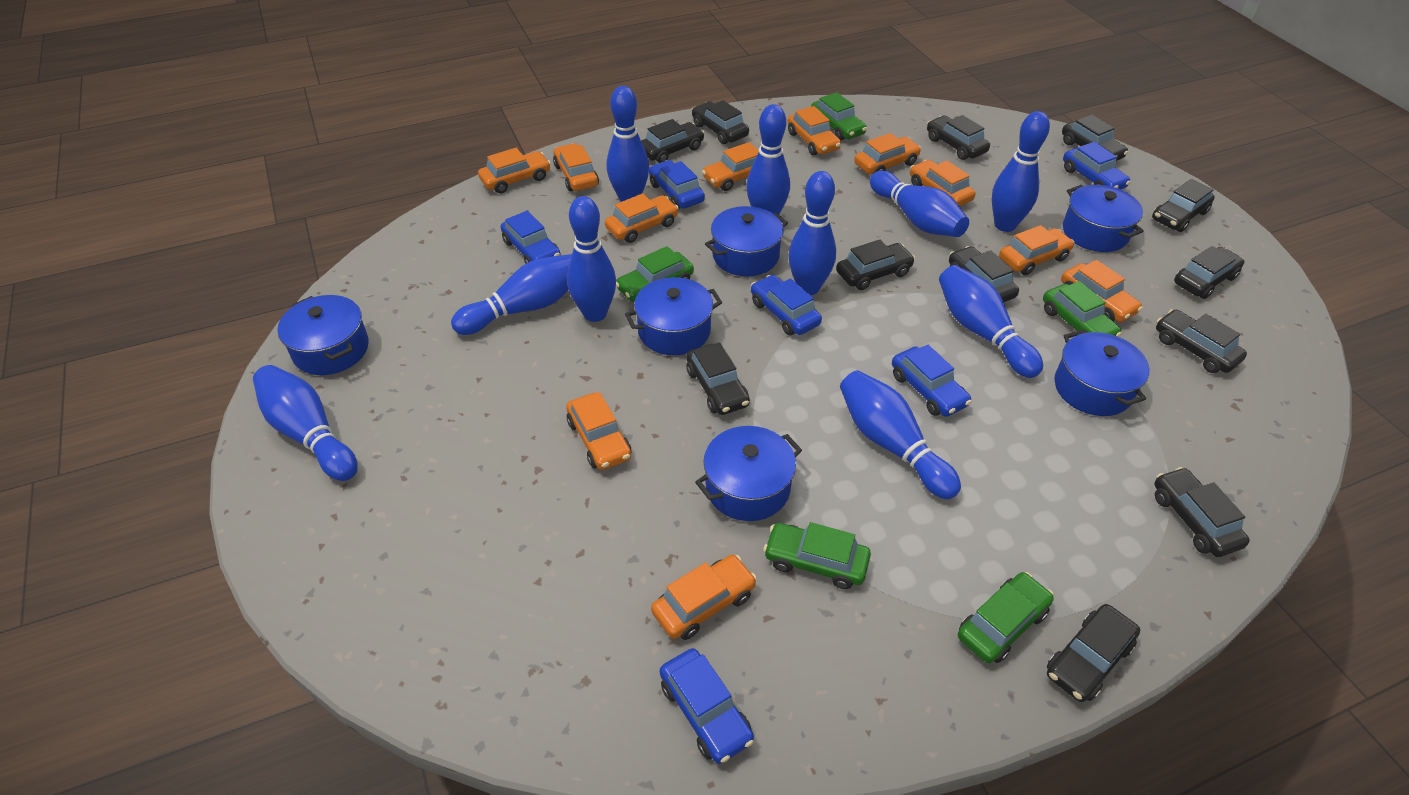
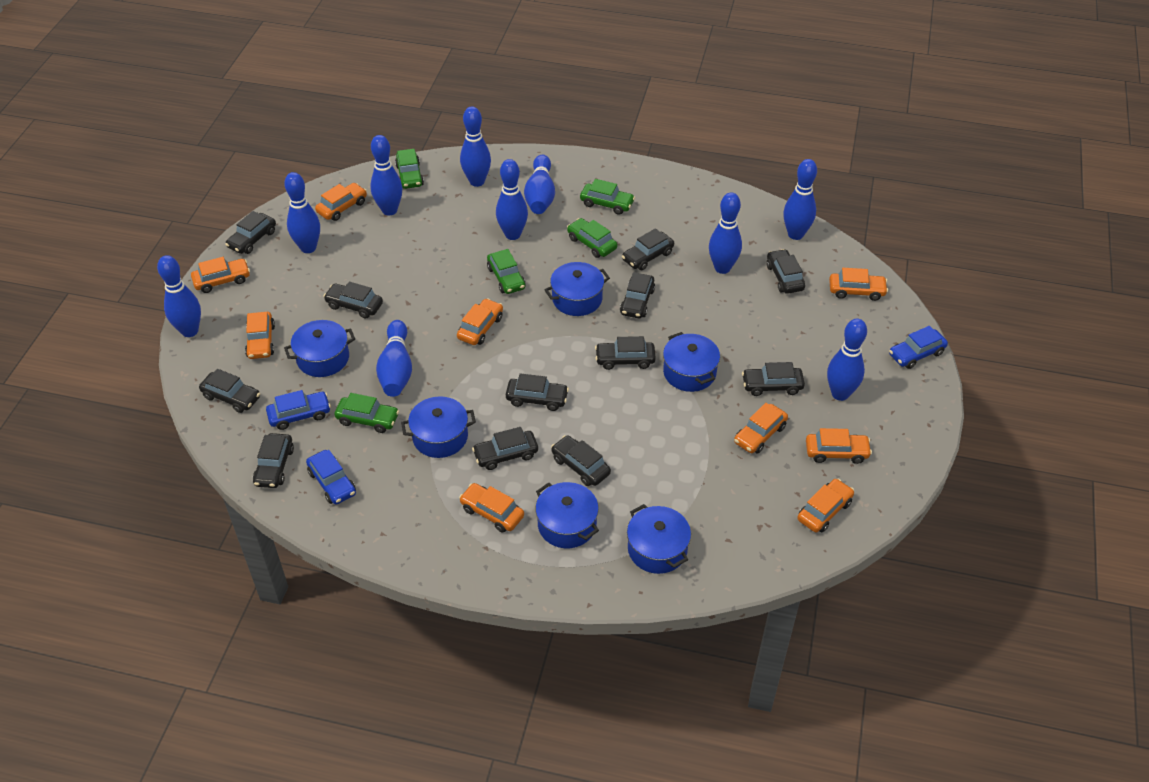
blue car: 6 -> 3
orange car: 11 -> 9

